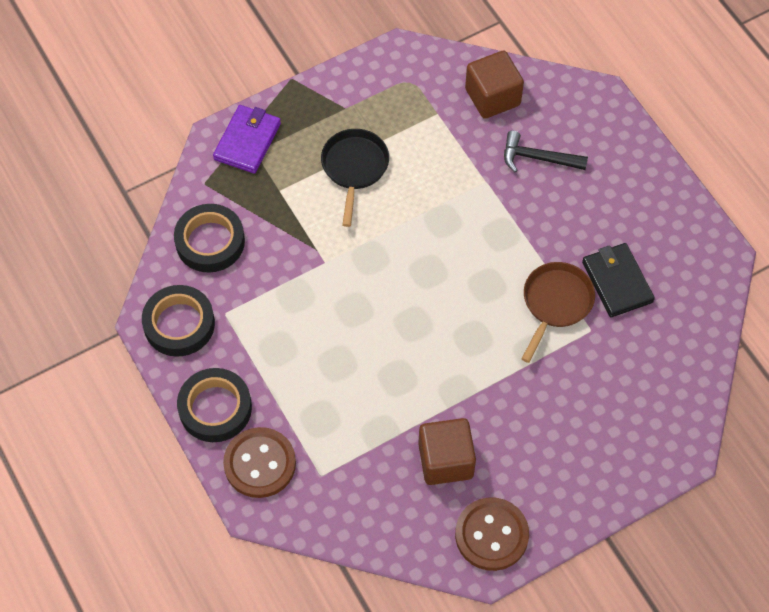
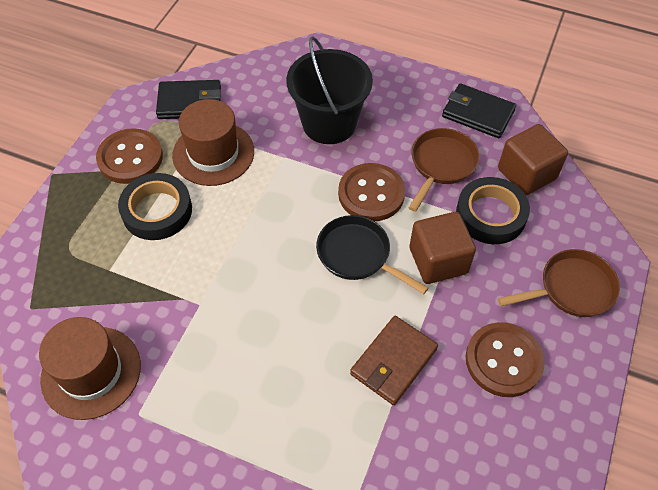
black bucket: 0 -> 1
black hammer: 1 -> 0
black tape: 3 -> 2
black wallet: 1 -> 2
brown button: 2 -> 3
brown hat: 0 -> 2
brown pan: 1 -> 2
brown wallet: 0 -> 1
purple wallet: 1 -> 0

